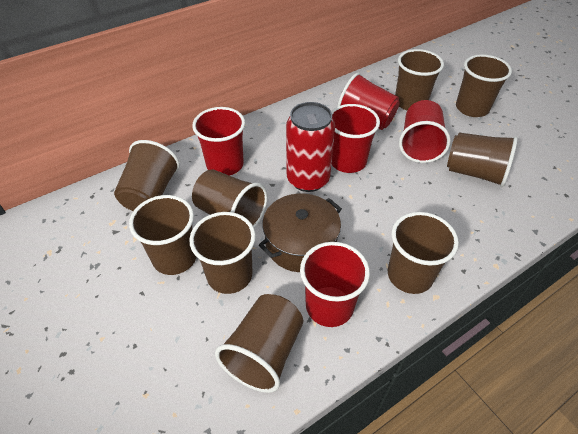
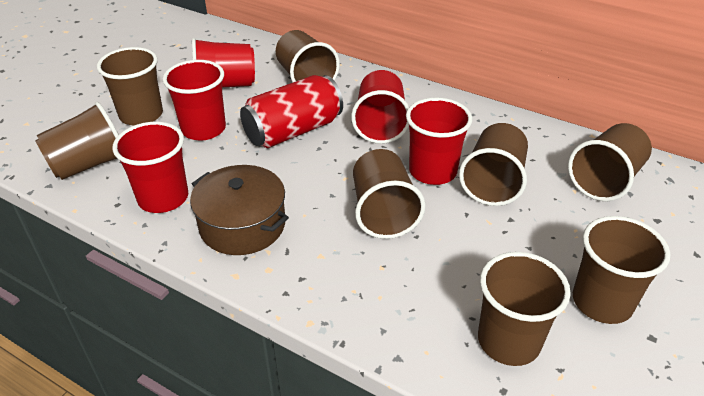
brown cup: 9 -> 8

